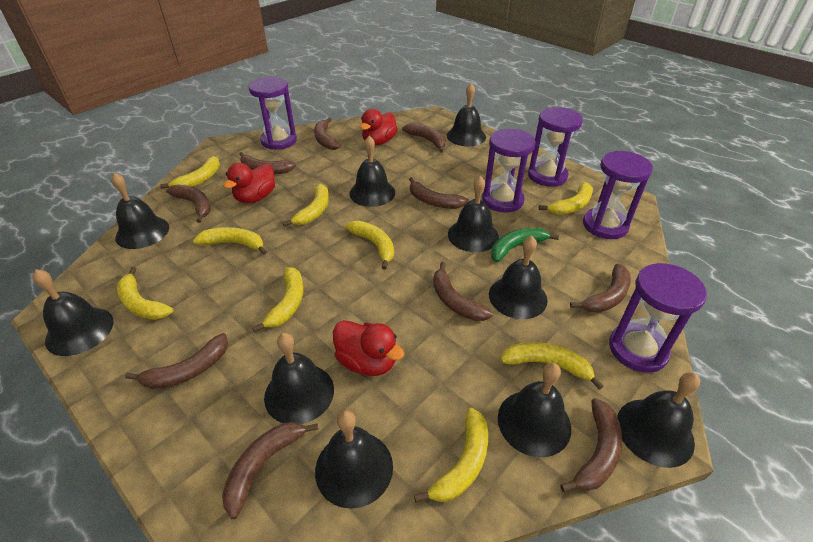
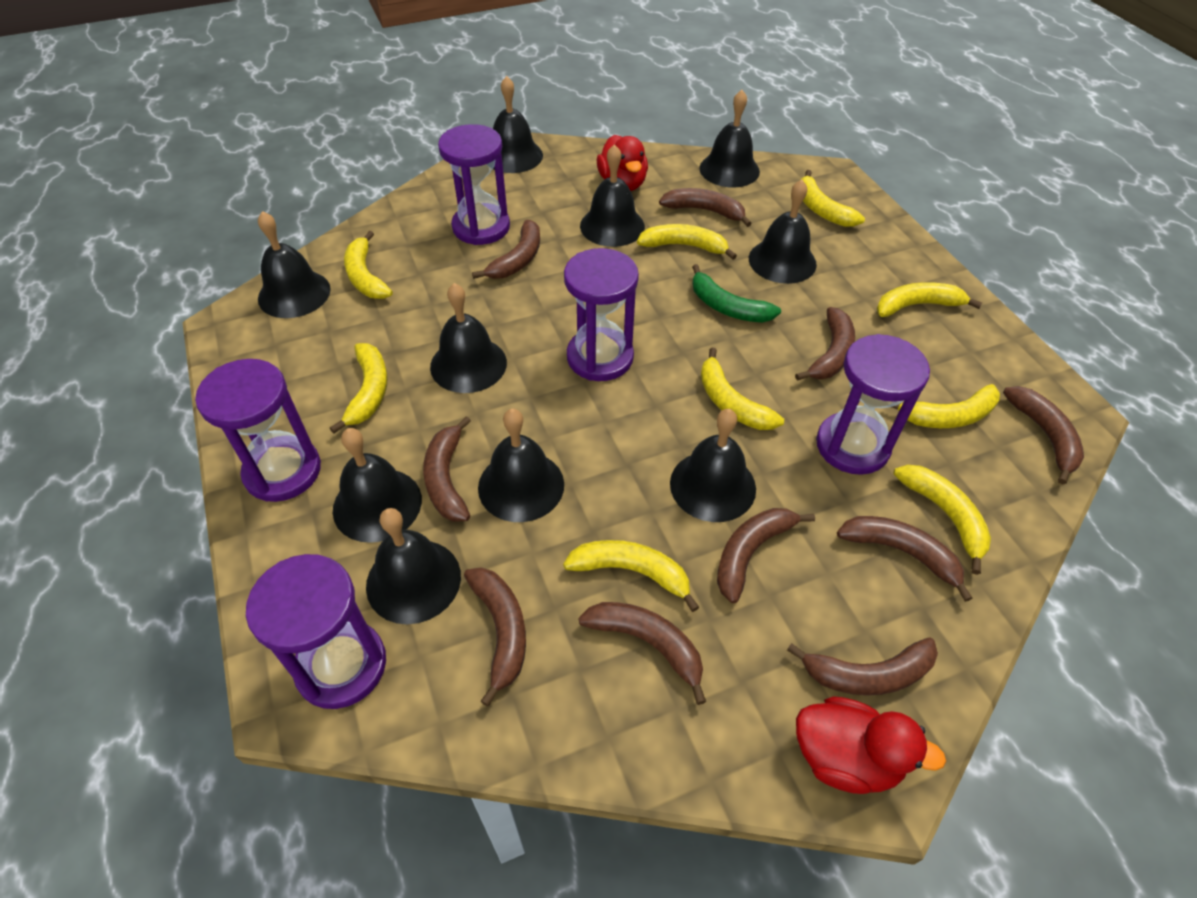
red duck: 3 -> 2

